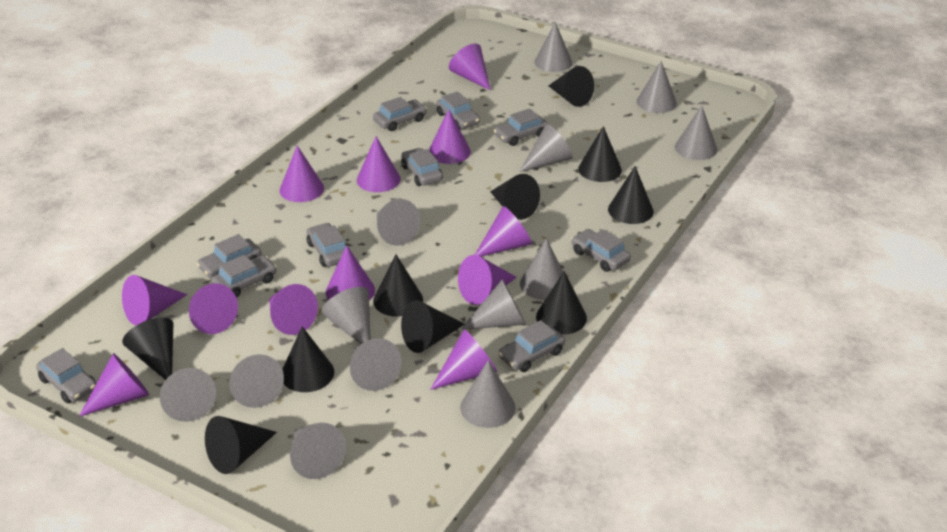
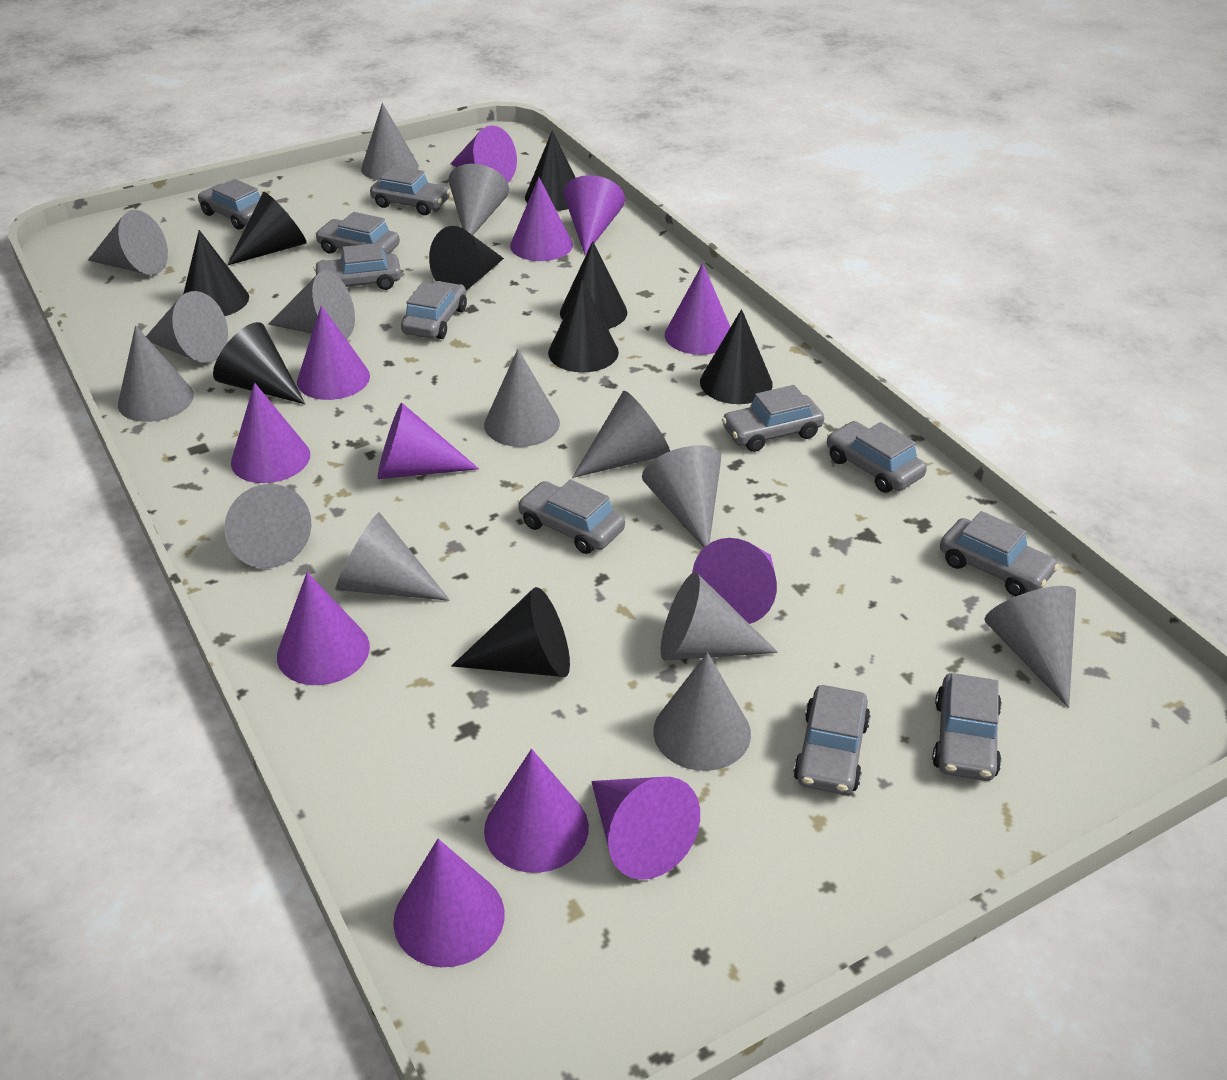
black cone: 10 -> 9
grey car: 10 -> 11
grey cone: 13 -> 14

